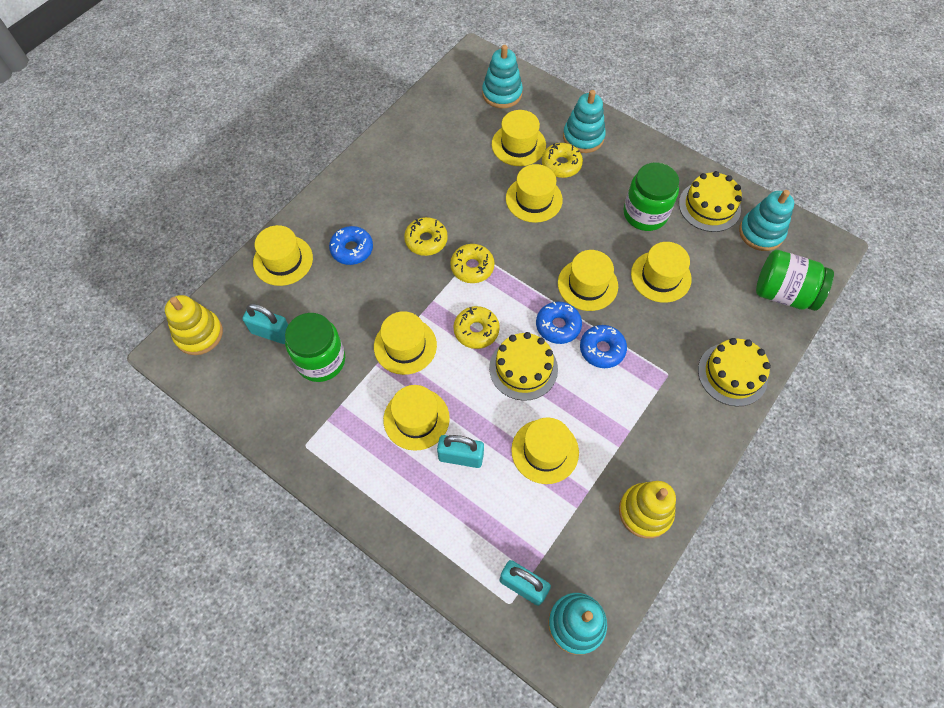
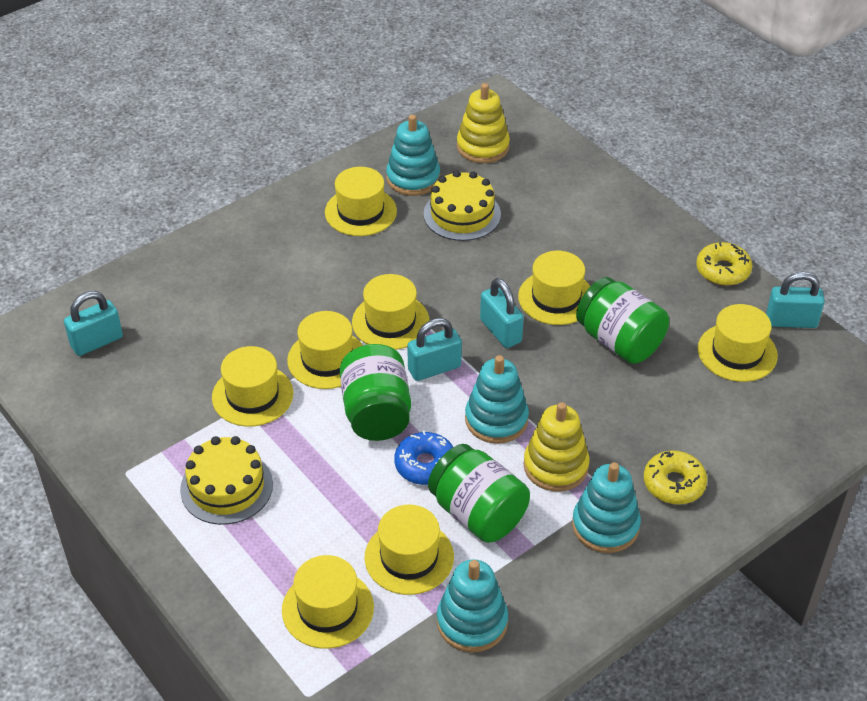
blue donut: 3 -> 1
turquoise padlock: 3 -> 4
yellow cake: 3 -> 2
yellow donut: 4 -> 2

